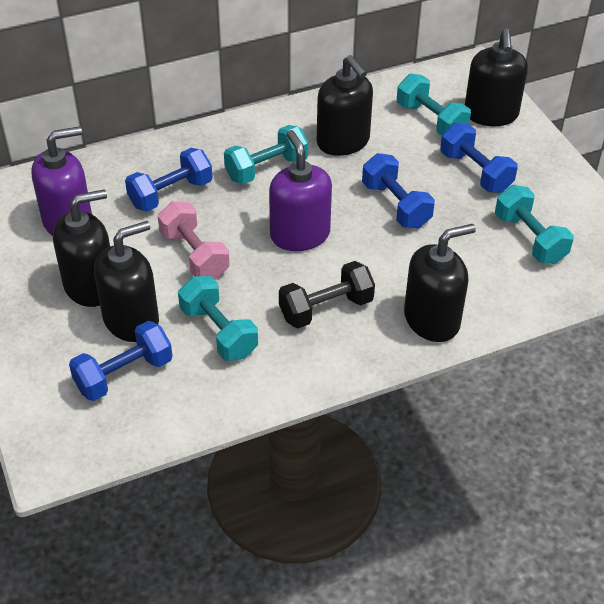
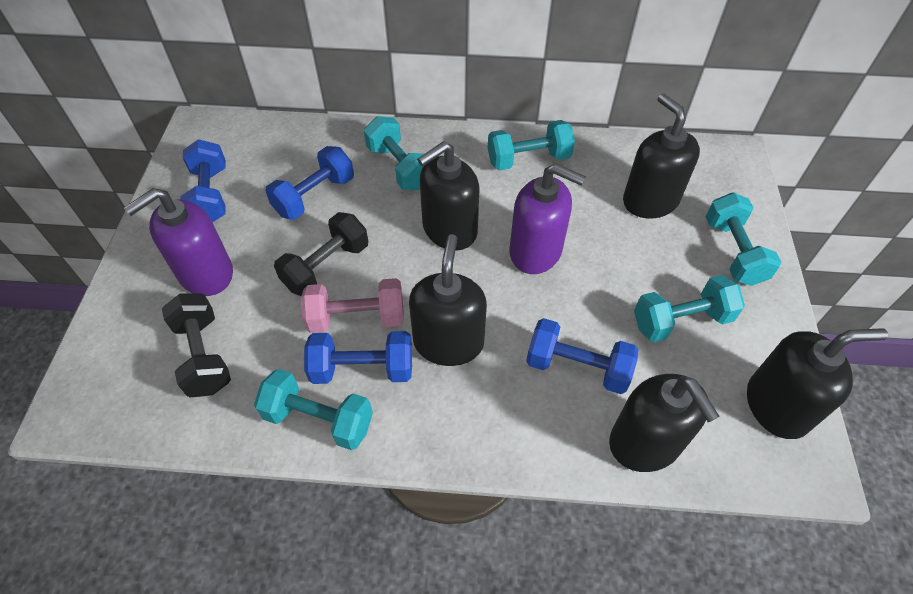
black dumbbell: 1 -> 2
turquoise dumbbell: 4 -> 5

